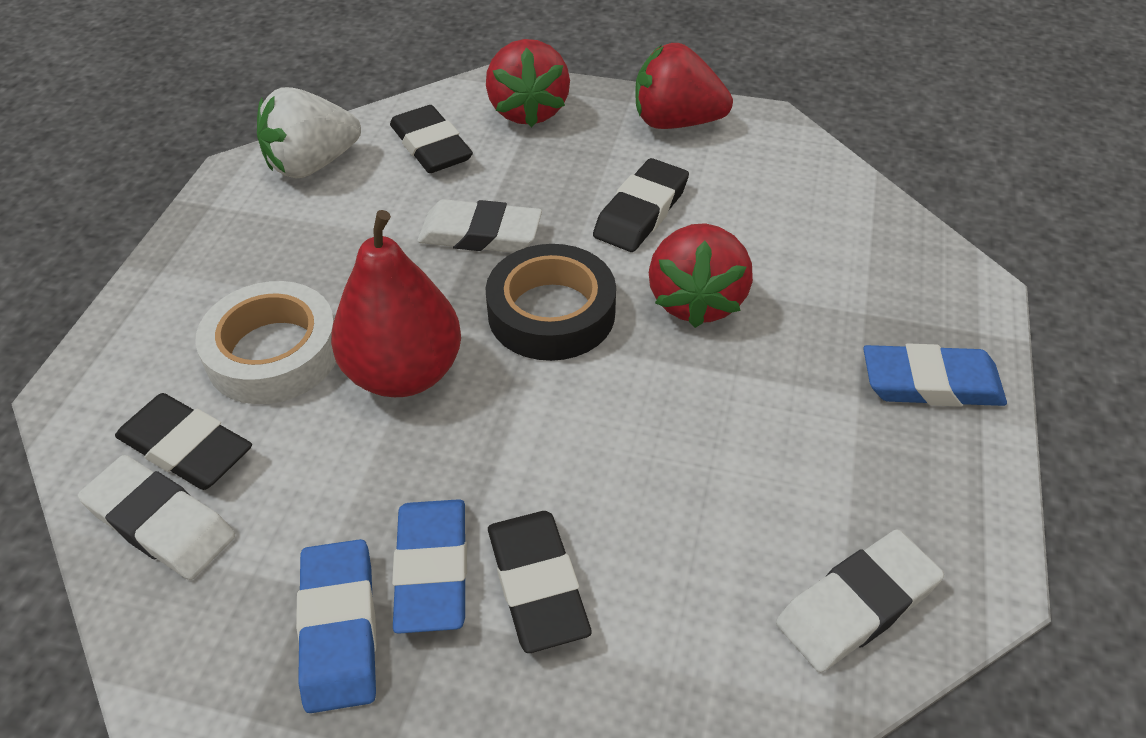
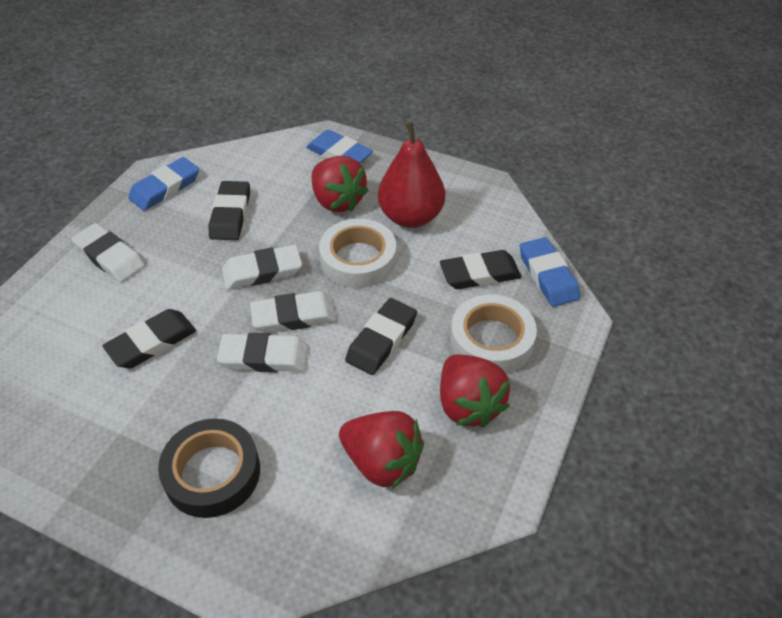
white eraser: 3 -> 4
white strawberry: 1 -> 0
white tape: 1 -> 2

